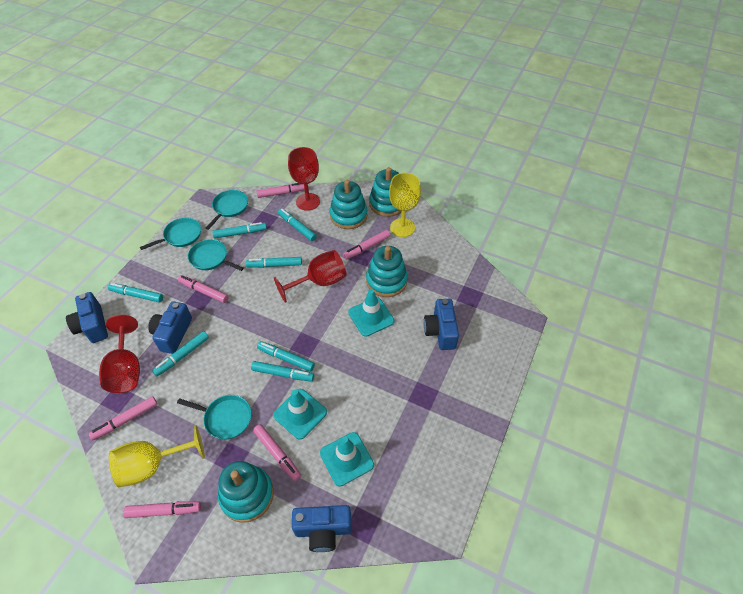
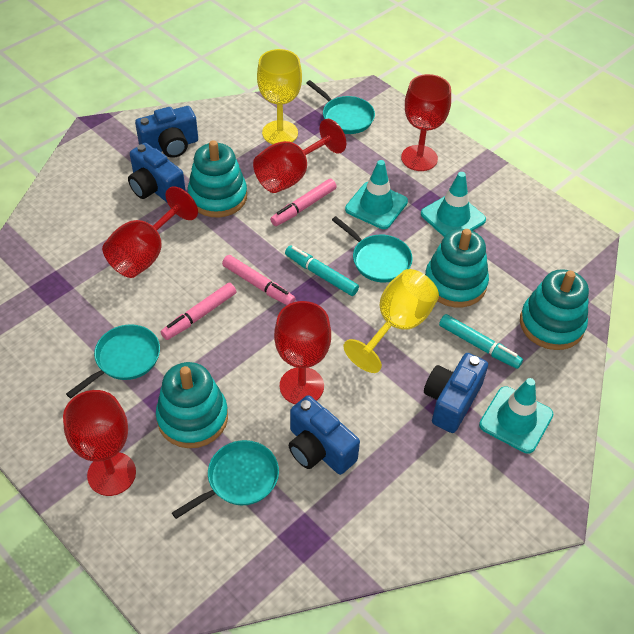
pink marker: 6 -> 3
red goblet: 3 -> 5
turquoise marker: 7 -> 2

